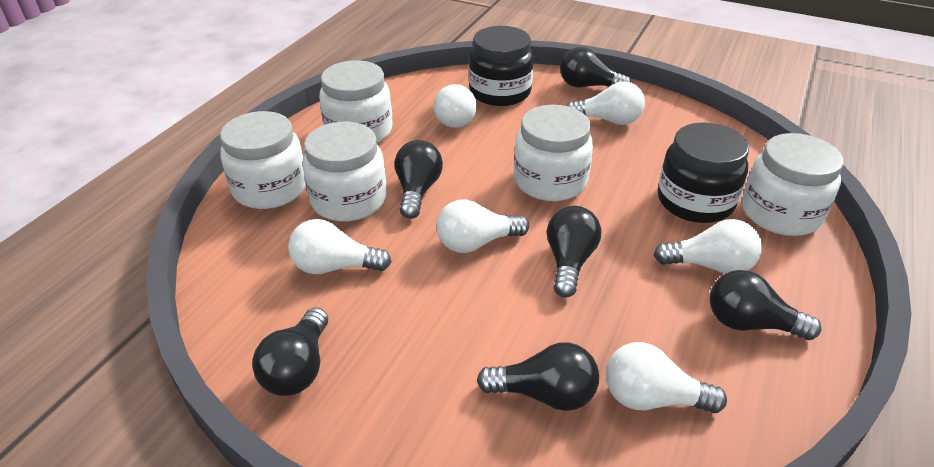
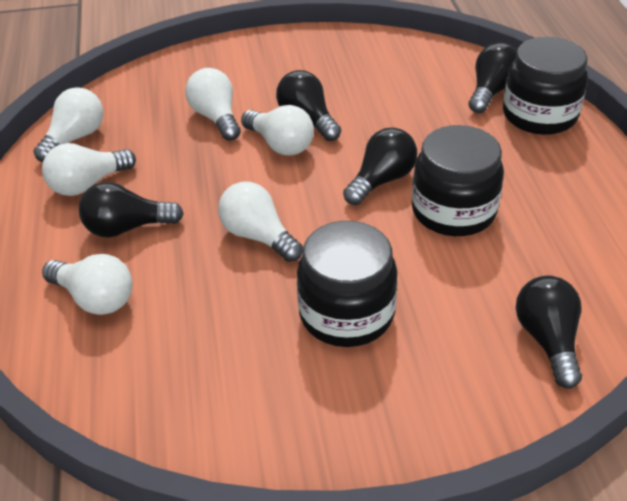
black jar: 2 -> 3
black light bulb: 6 -> 5
white jar: 5 -> 0

